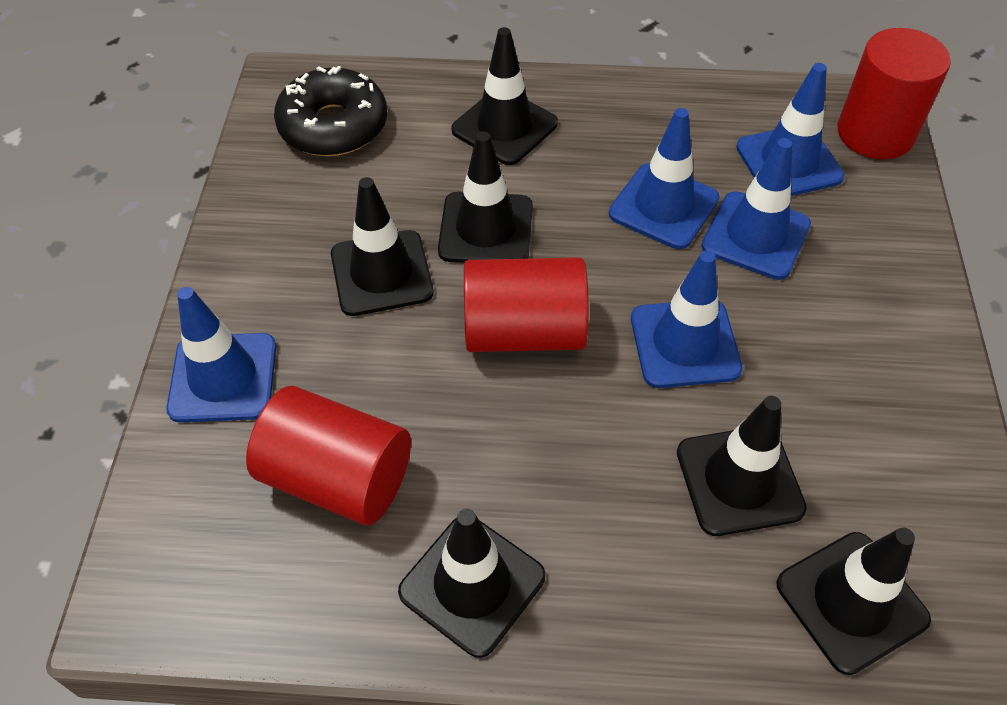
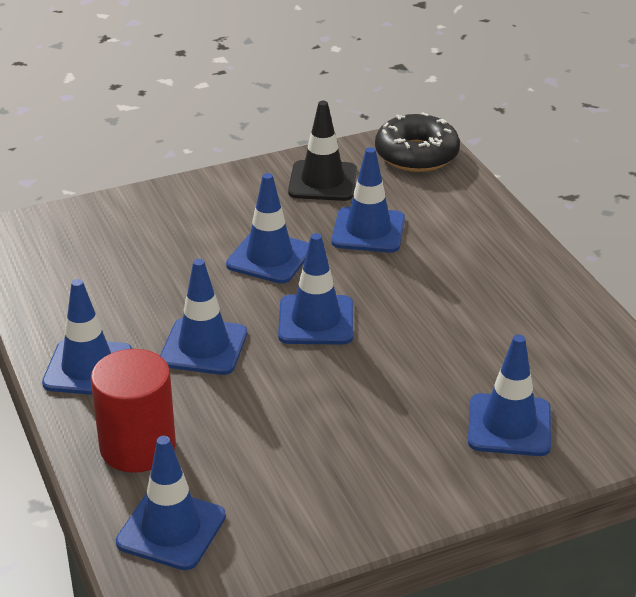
black traffic cone: 6 -> 1
blue traffic cone: 5 -> 7
red cylinder: 3 -> 1

